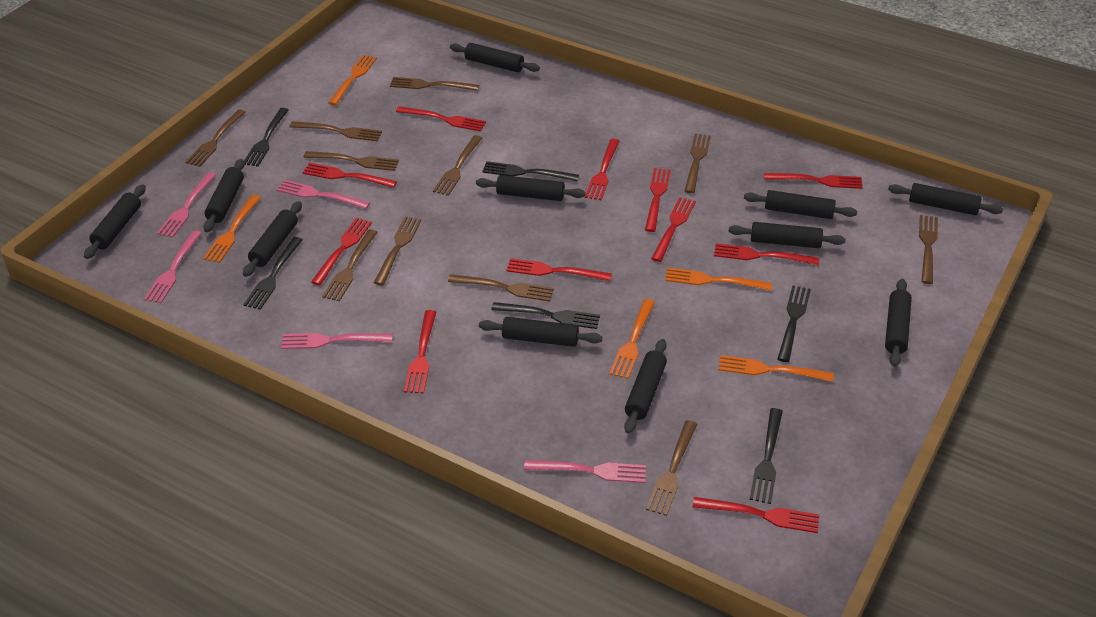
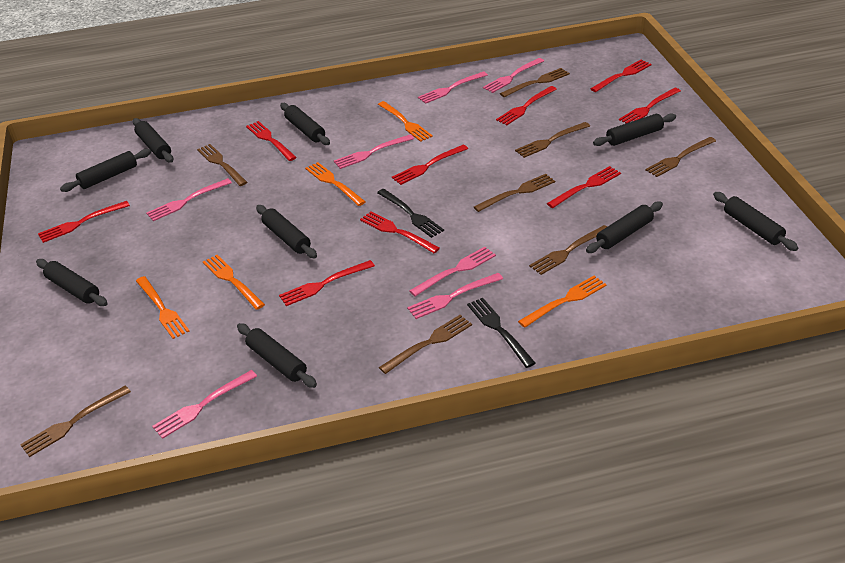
black fork: 6 -> 2
black rolling pin: 11 -> 9
brown fork: 11 -> 8
pink fork: 5 -> 7
red fork: 11 -> 9

